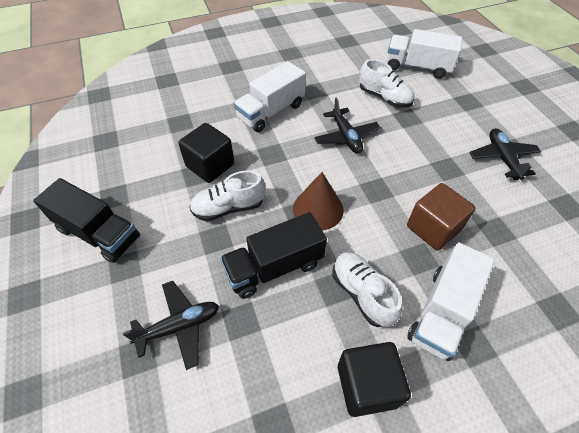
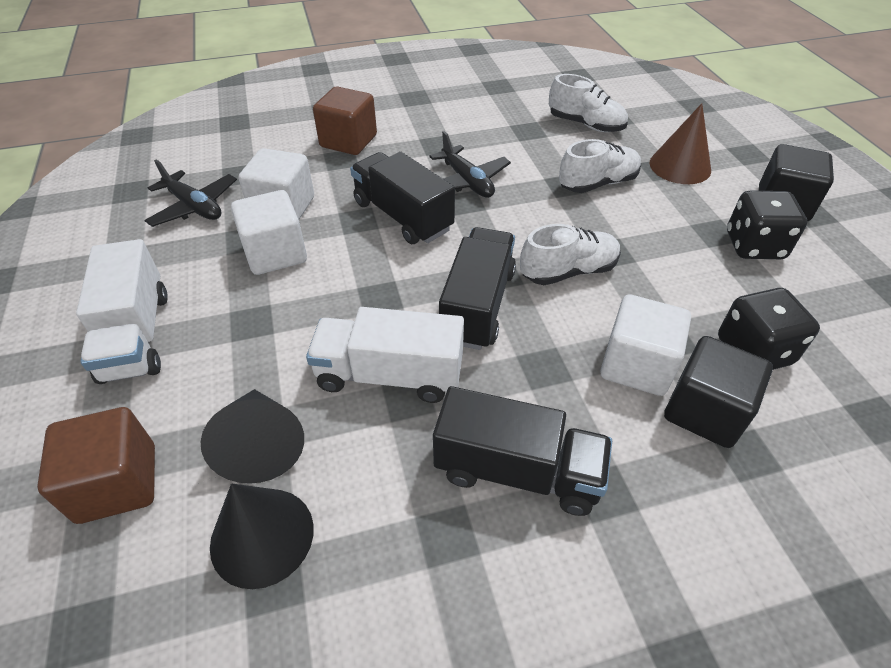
black cone: 0 -> 2
black dice: 0 -> 2
black plane: 3 -> 2
black truck: 2 -> 3
brown cube: 1 -> 2
white cube: 0 -> 3
white truck: 3 -> 2

